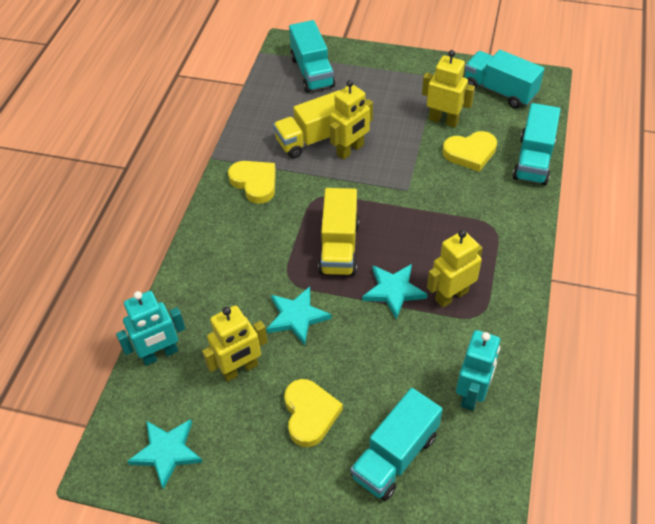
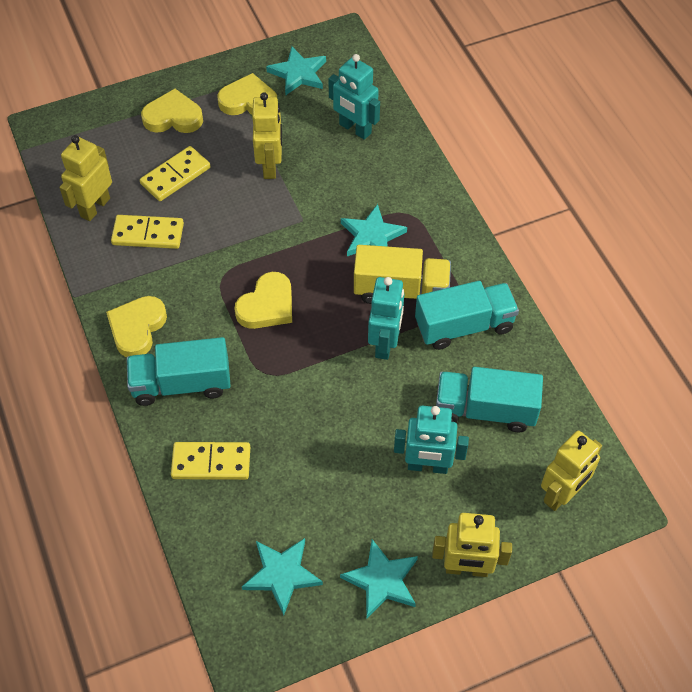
turquoise robot: 2 -> 3
turquoise star: 3 -> 4
turquoise truck: 4 -> 3
yellow domino: 0 -> 3
yellow heart: 3 -> 4
yellow truck: 2 -> 1

